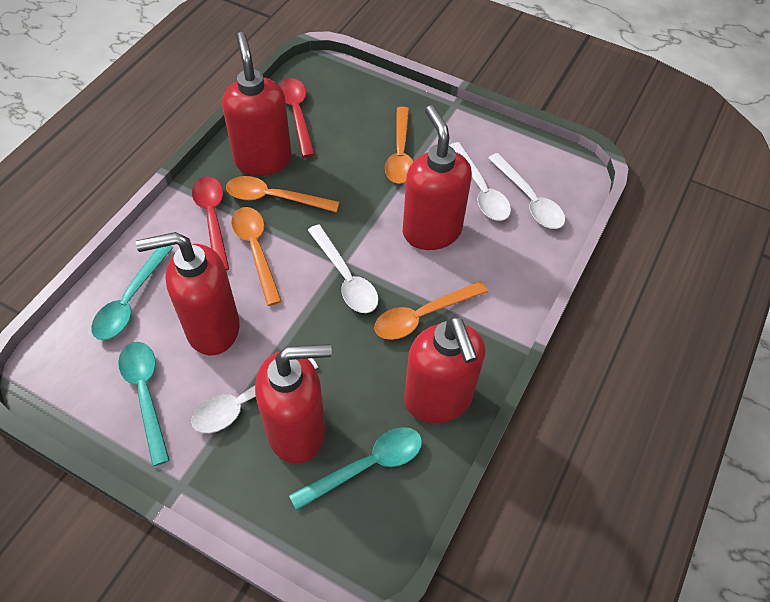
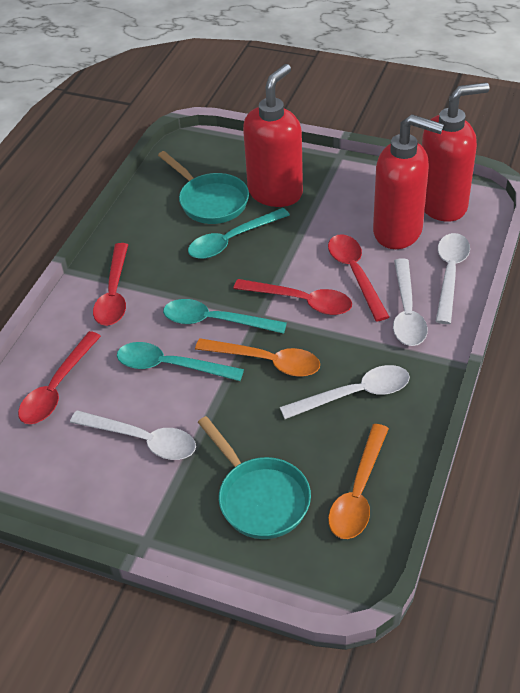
orange spoon: 4 -> 2
red soap dispenser: 5 -> 3
red spoon: 2 -> 4
turquoise pan: 0 -> 2

